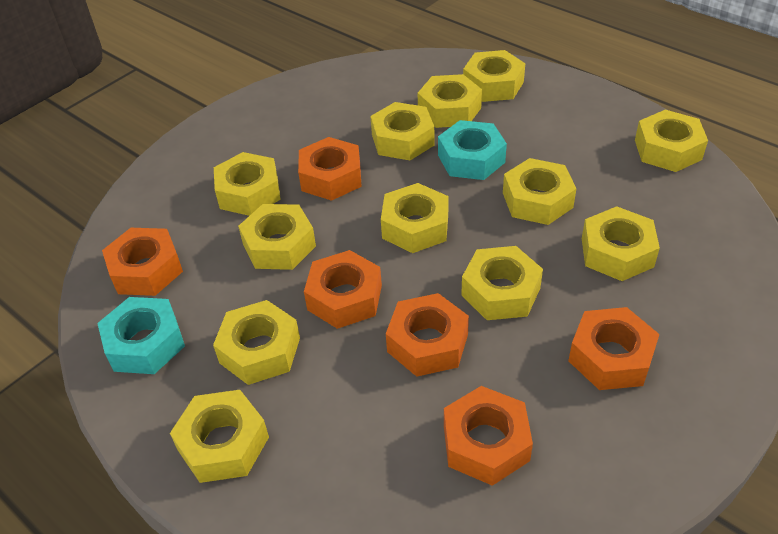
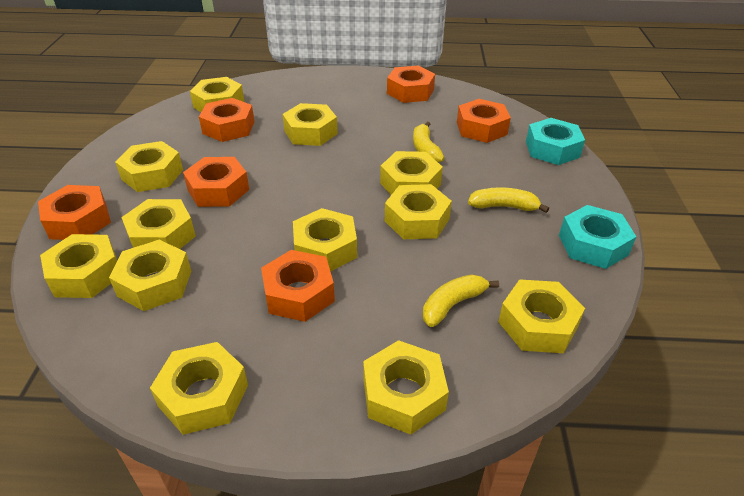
yellow banana: 0 -> 3

